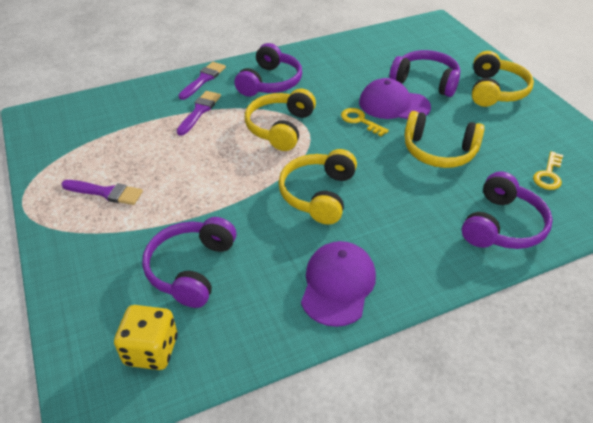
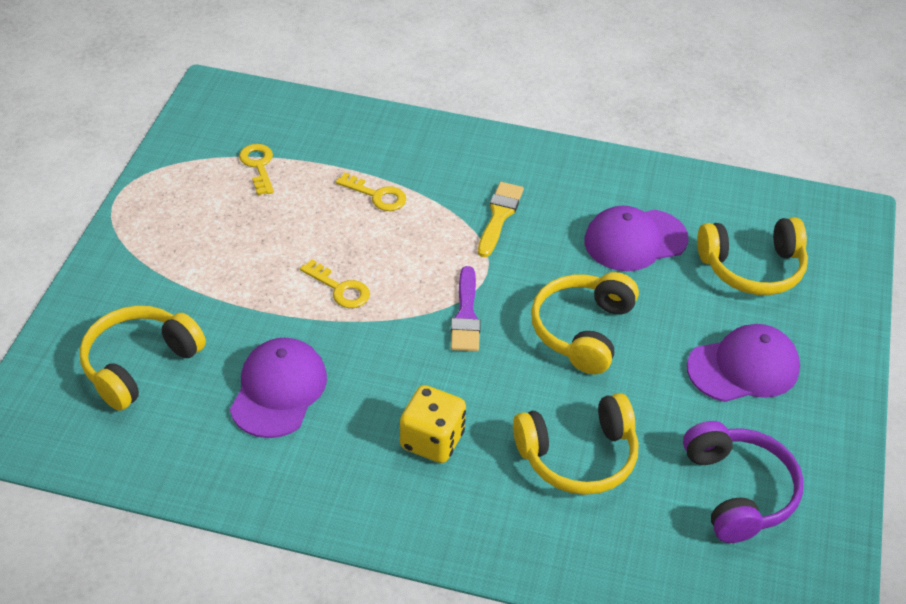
purple brush: 3 -> 1
purple cap: 2 -> 3
purple headphones: 4 -> 1
yellow brush: 0 -> 1
yellow key: 2 -> 3

